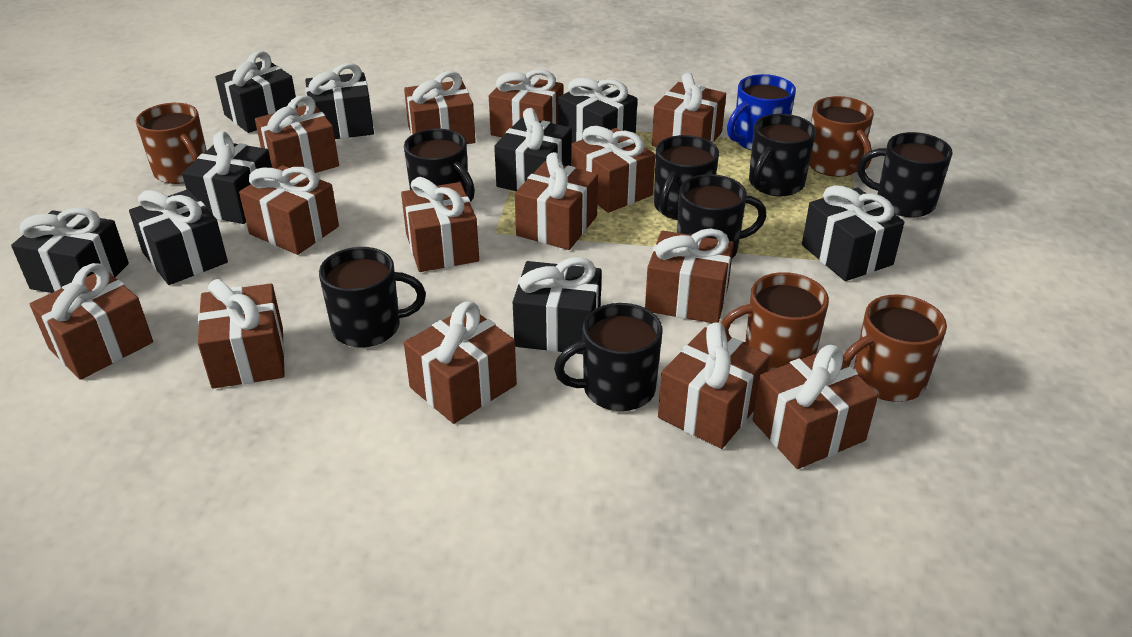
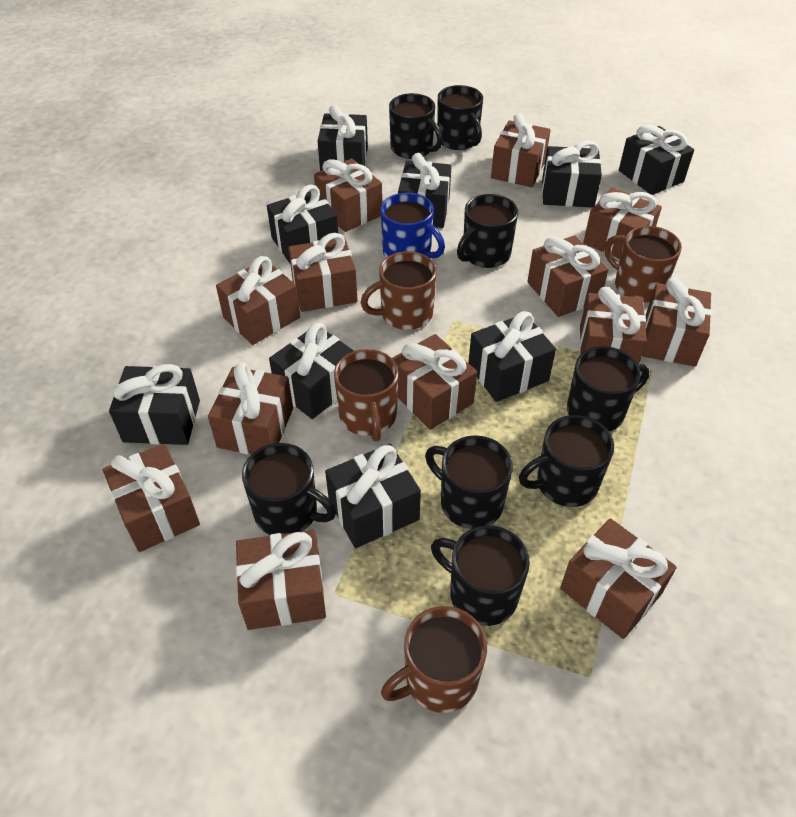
black mug: 7 -> 8
brown gift: 14 -> 13

